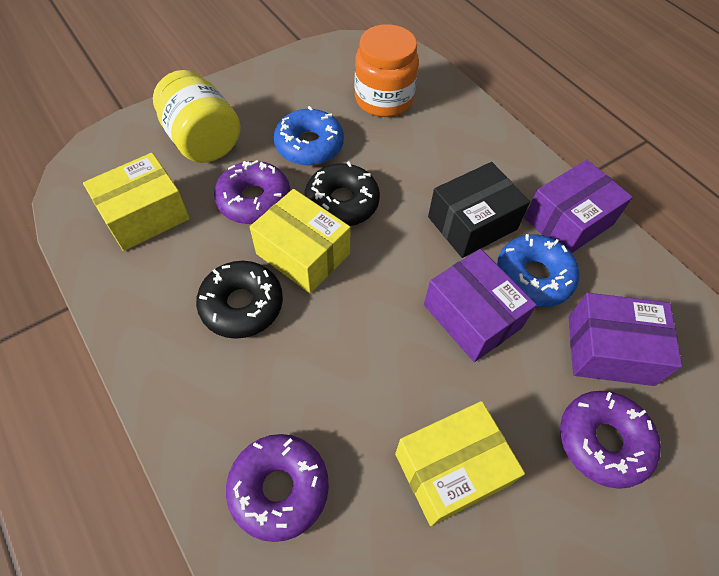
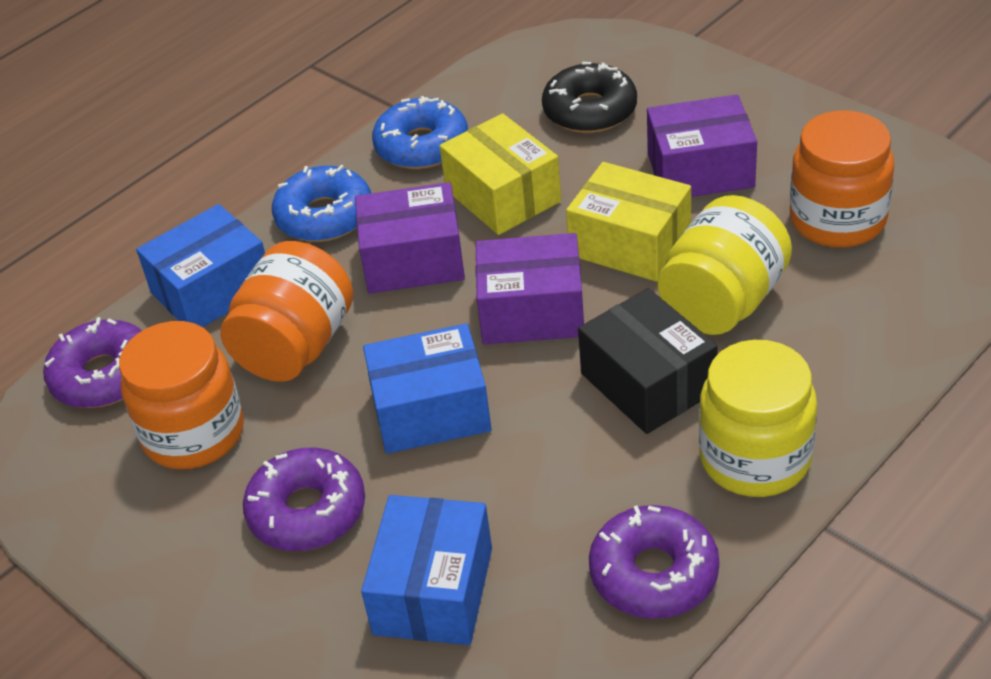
black donut: 2 -> 1
blue box: 0 -> 3
orange jar: 1 -> 3
yellow box: 3 -> 2
yellow jar: 1 -> 2

